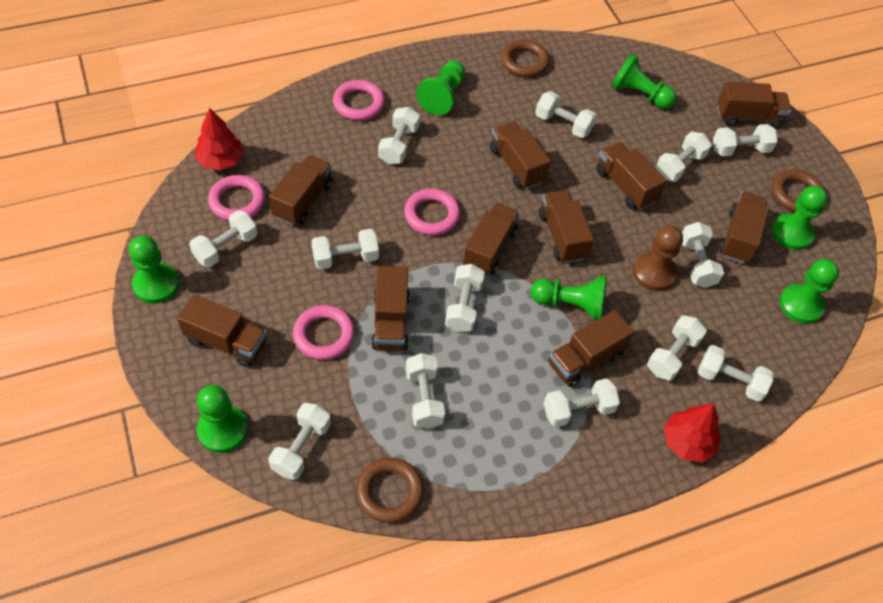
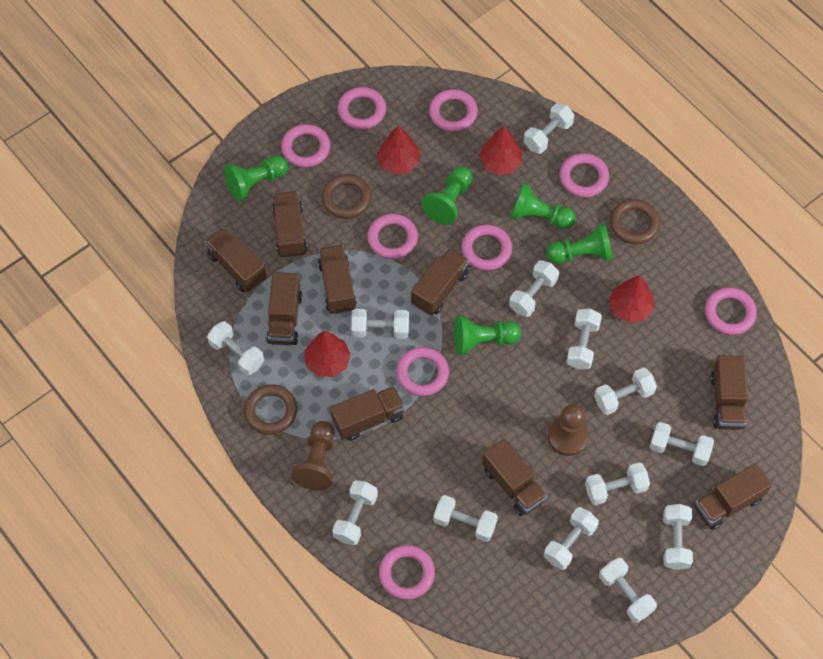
brown pawn: 1 -> 2
brown truck: 10 -> 9
green pawn: 7 -> 5
pink ring: 4 -> 9
red tree: 2 -> 4

